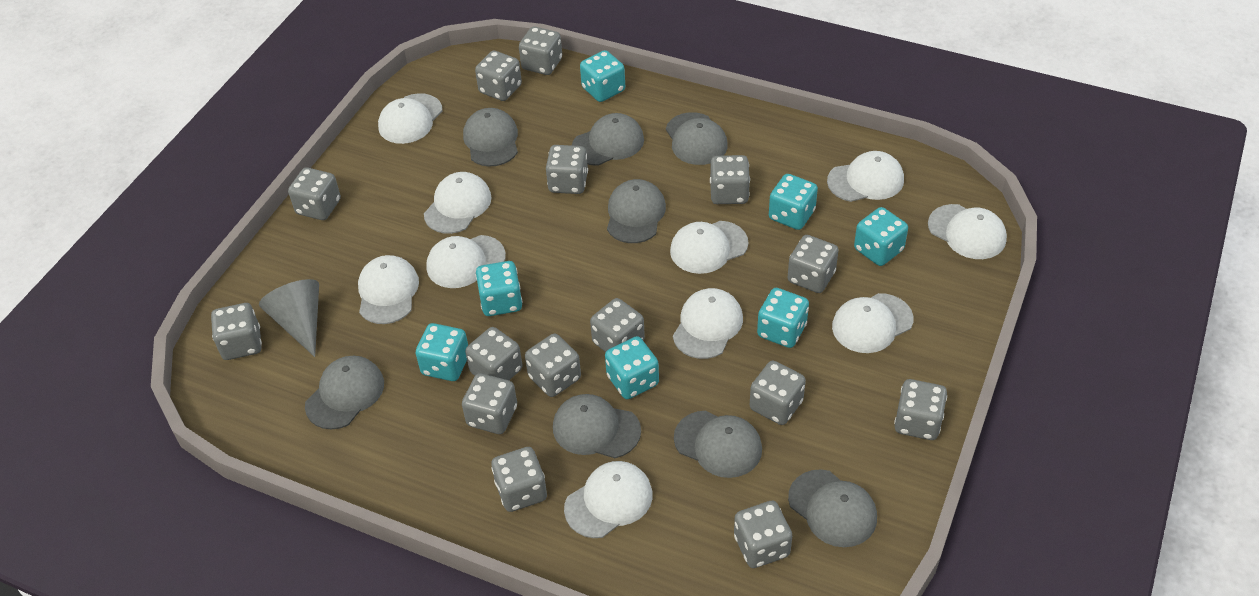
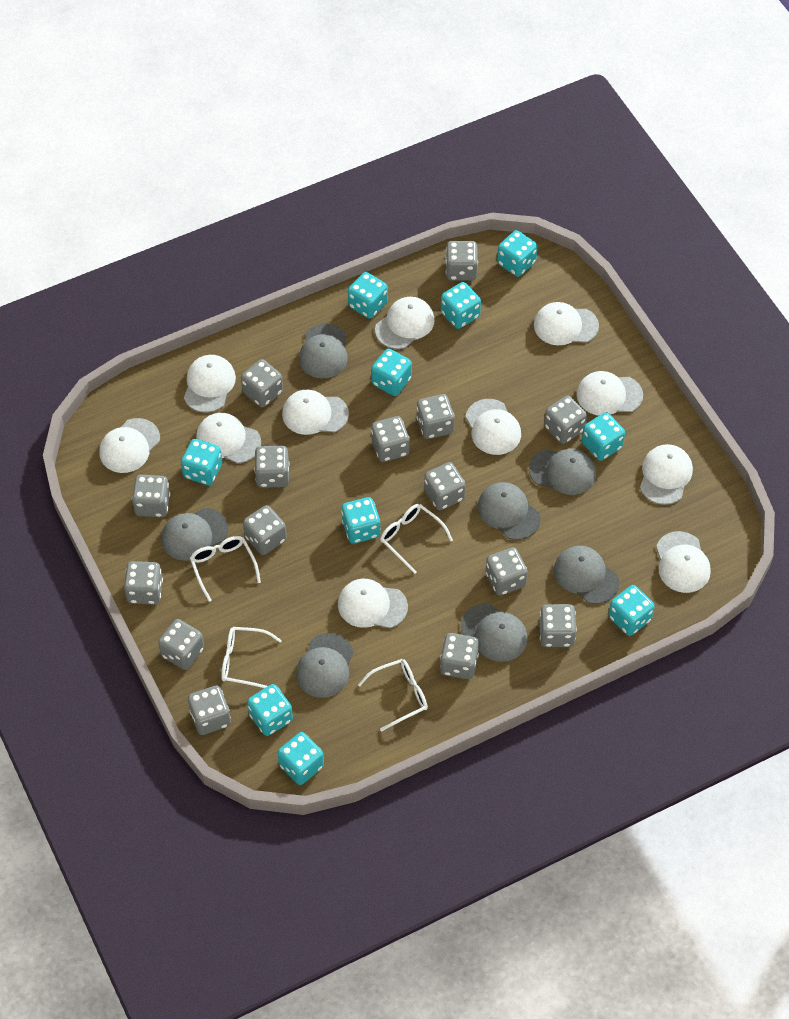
grey cap: 8 -> 7
grey cone: 1 -> 0
turquoise dice: 7 -> 10
white cap: 10 -> 11
white glasses: 0 -> 4

